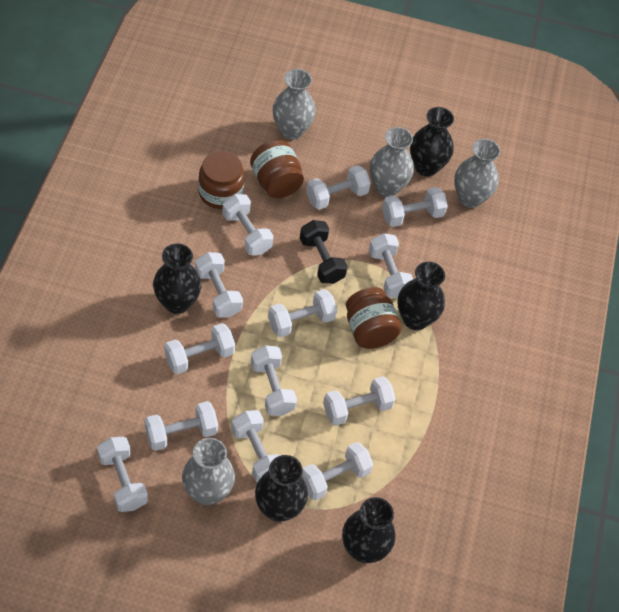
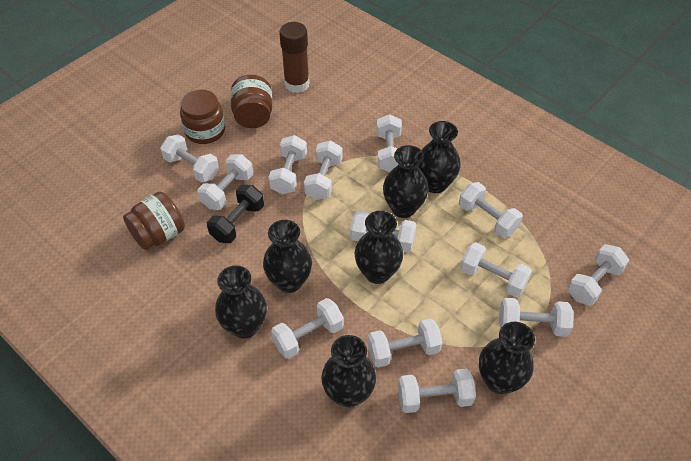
black vase: 5 -> 7
brown glue stick: 0 -> 1
grey vase: 4 -> 0

